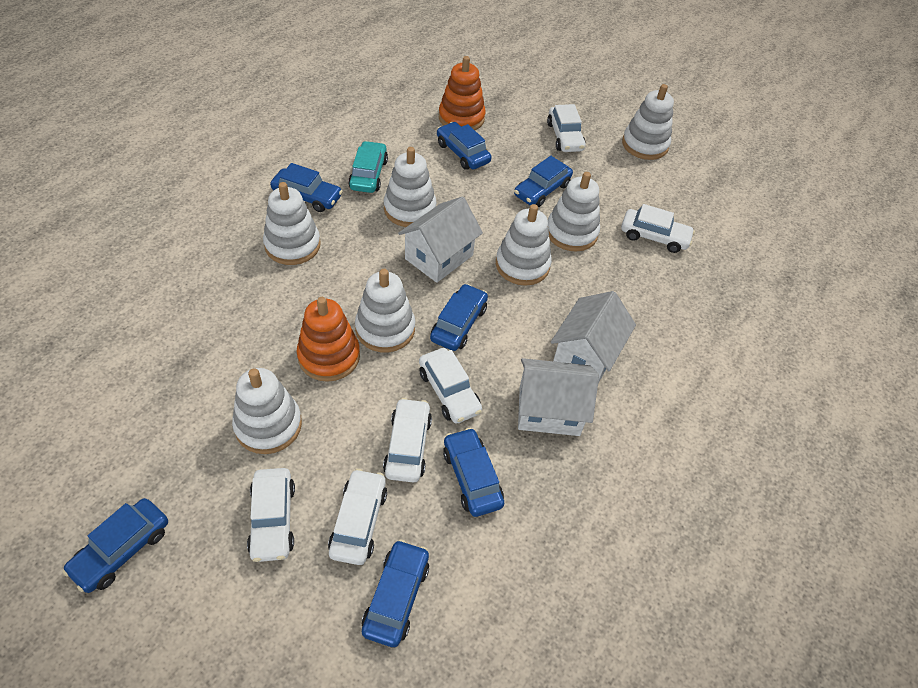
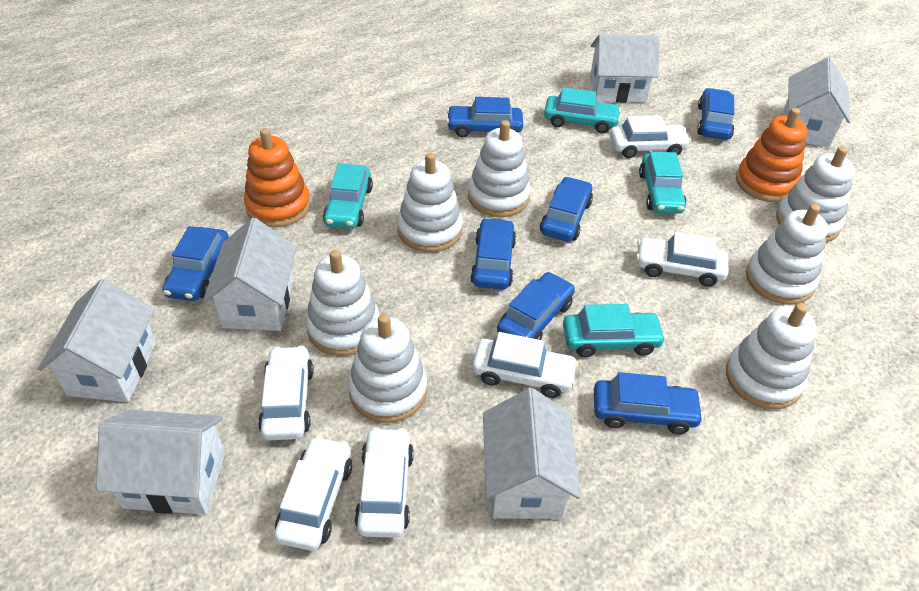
turquoise car: 1 -> 4
white house: 3 -> 6

